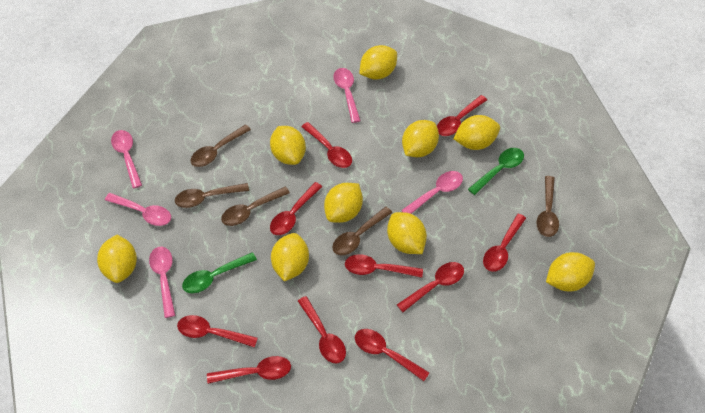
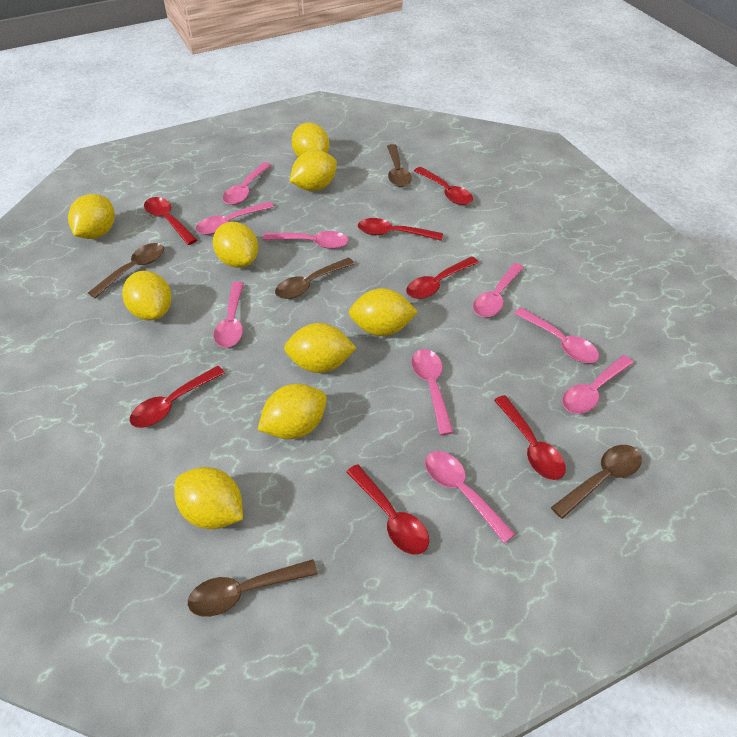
green spoon: 2 -> 0
pink spoon: 5 -> 9
red spoon: 10 -> 7

